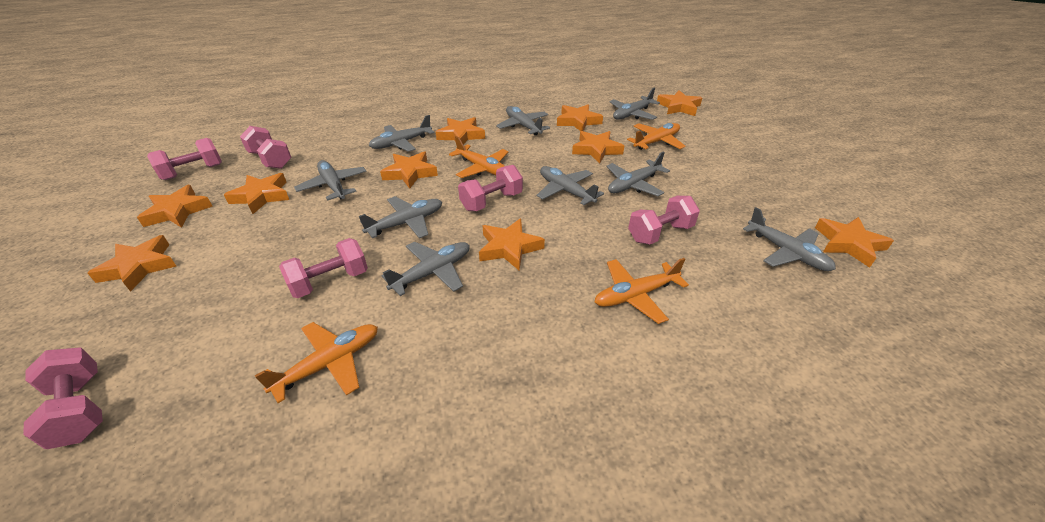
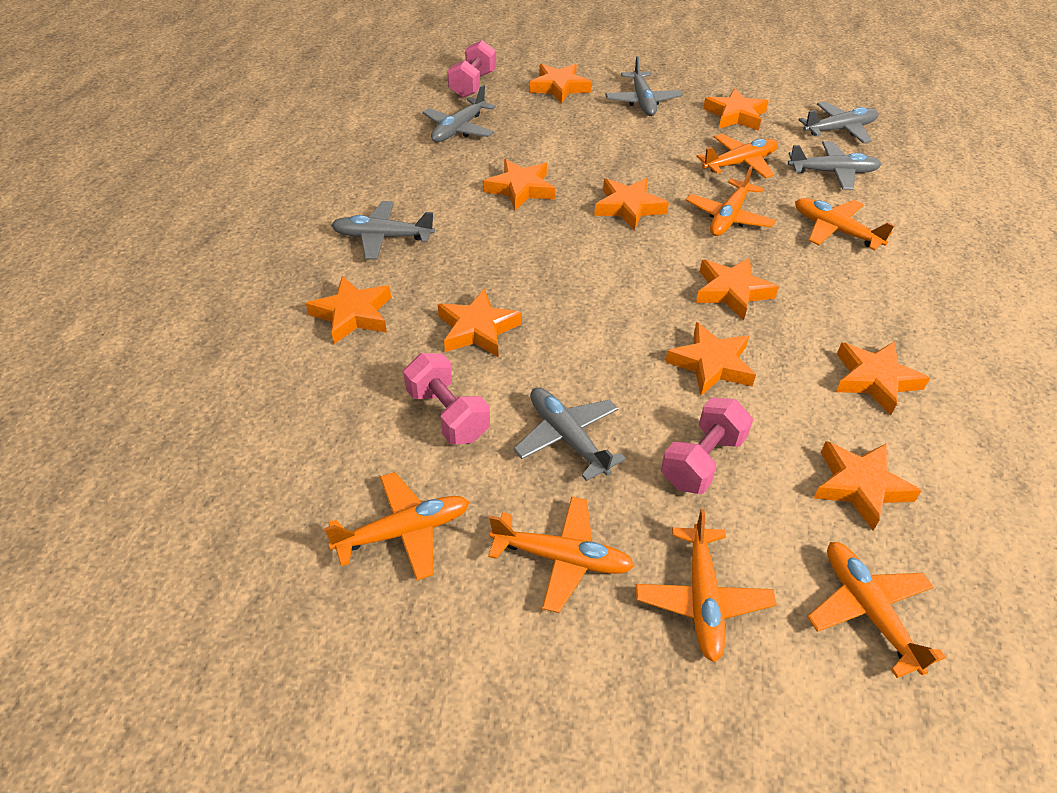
grey plane: 9 -> 6
orange plane: 4 -> 7
pink dumbbell: 6 -> 3

